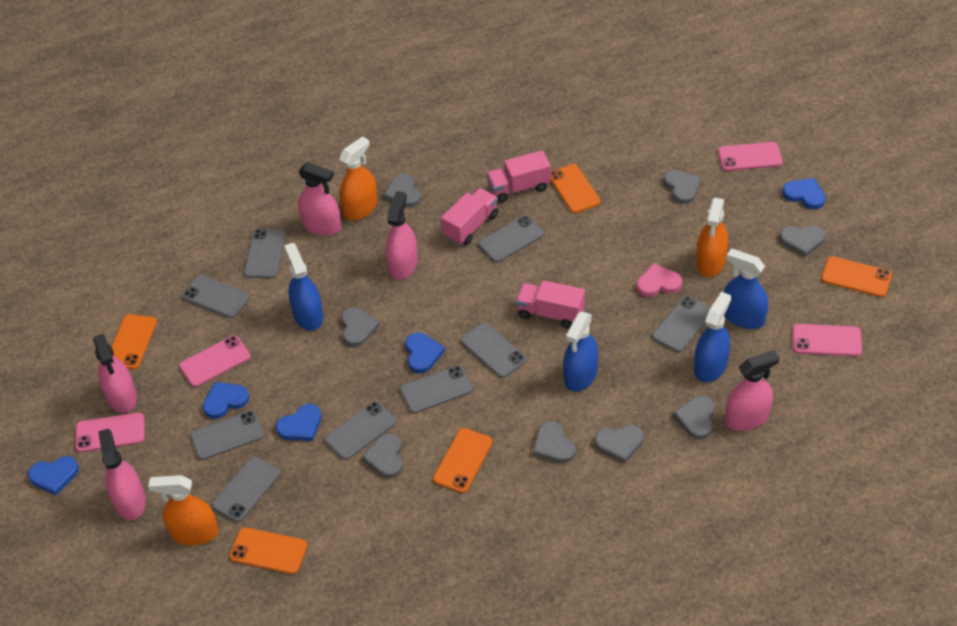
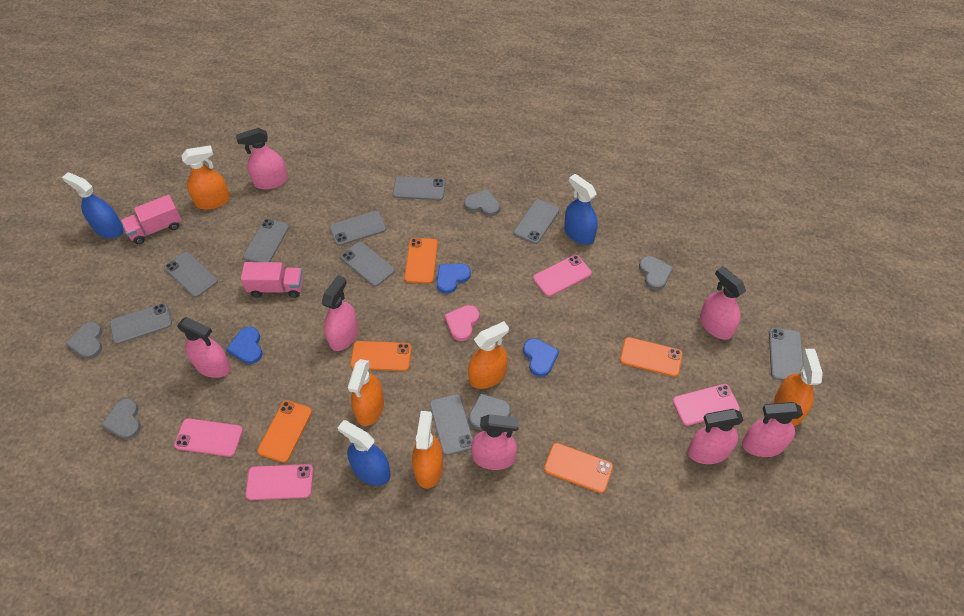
blue heart: 5 -> 3
blue spray bottle: 4 -> 3
grey heart: 8 -> 5
orange spray bottle: 3 -> 5
pink spray bottle: 5 -> 7
pink truck: 3 -> 2

